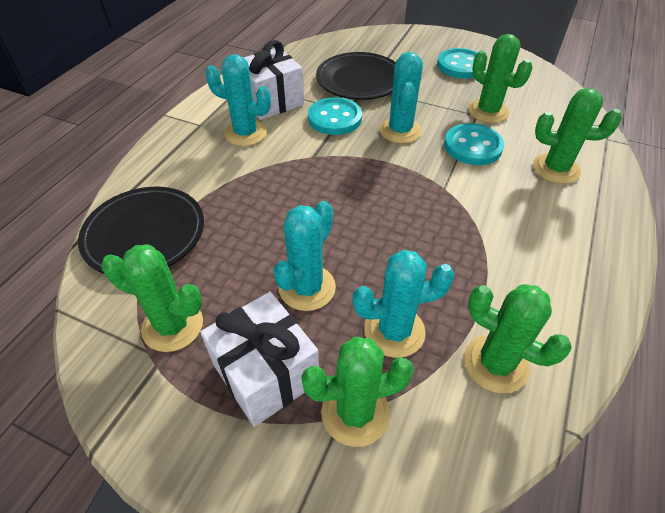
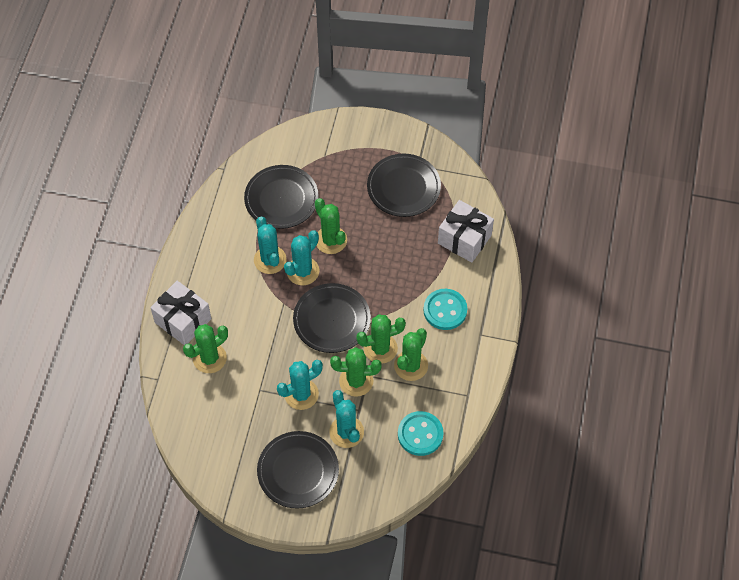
black plate: 2 -> 4
turquoise button: 3 -> 2

